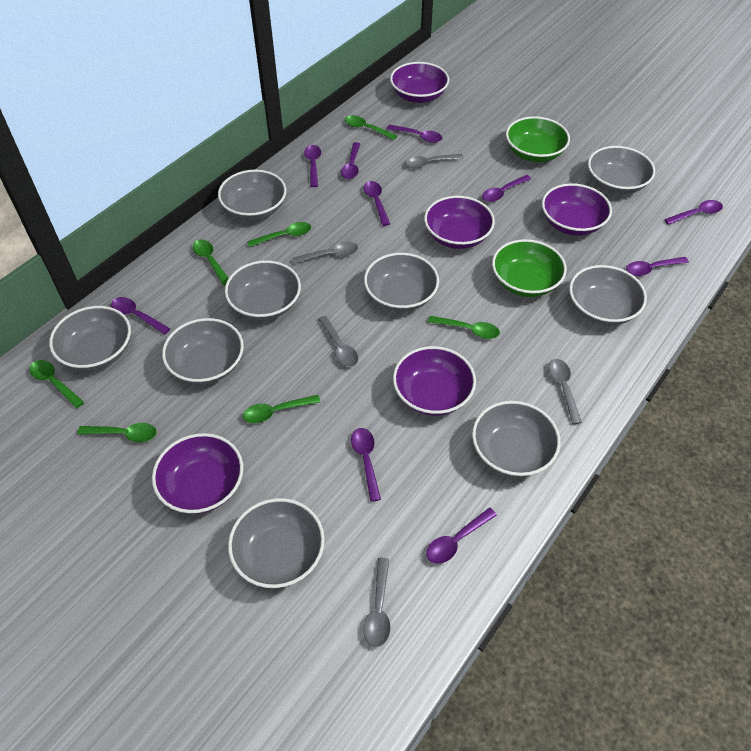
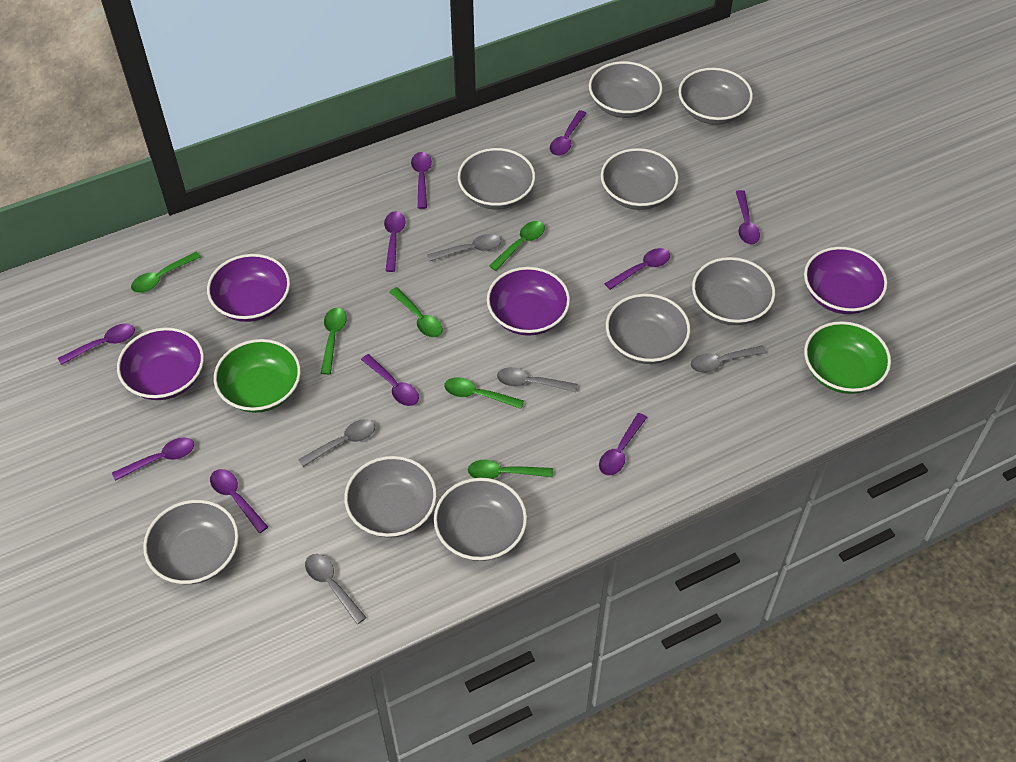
green spoon: 7 -> 6
purple bowl: 5 -> 4

